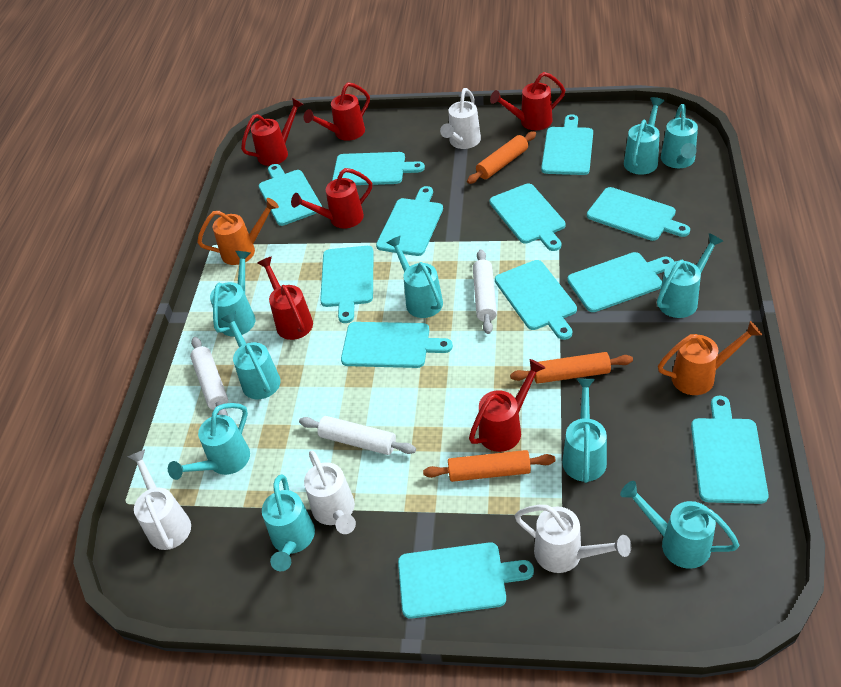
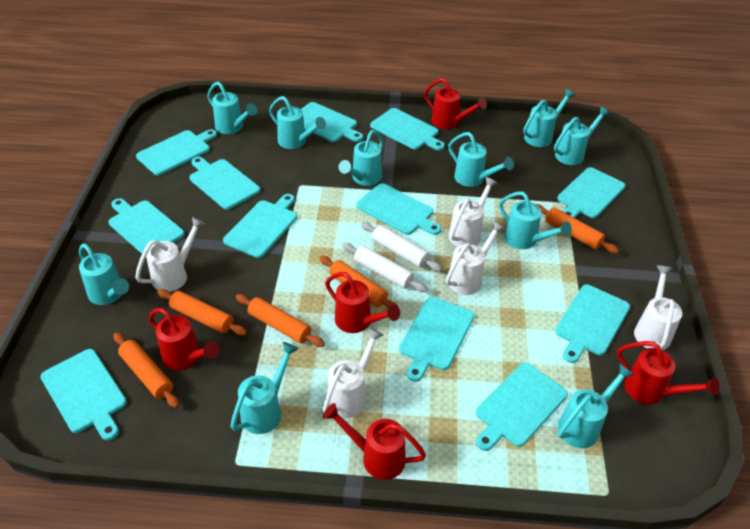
orange rolling pin: 3 -> 5
orange watering can: 2 -> 0
red watering can: 6 -> 5
white rolling pin: 3 -> 2
white watering can: 4 -> 5

